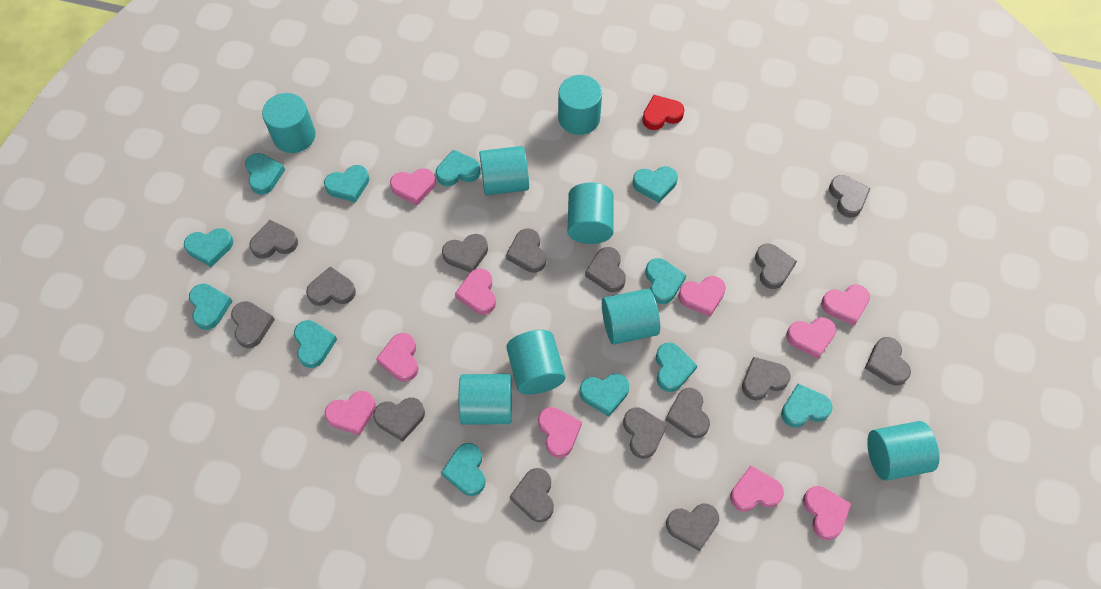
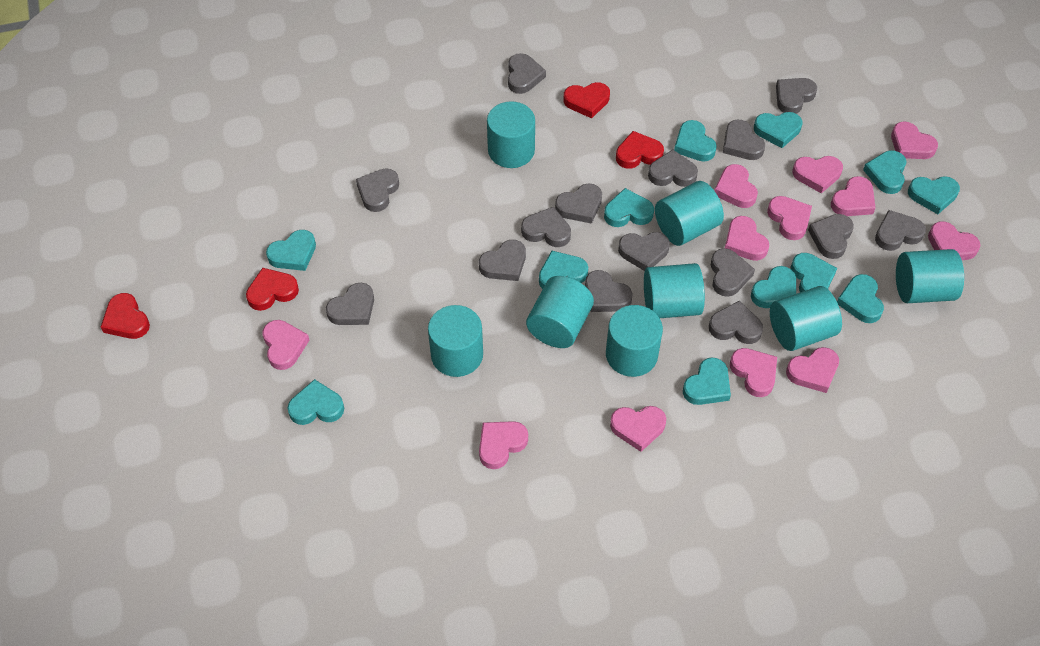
pink heart: 10 -> 12
red heart: 1 -> 4

